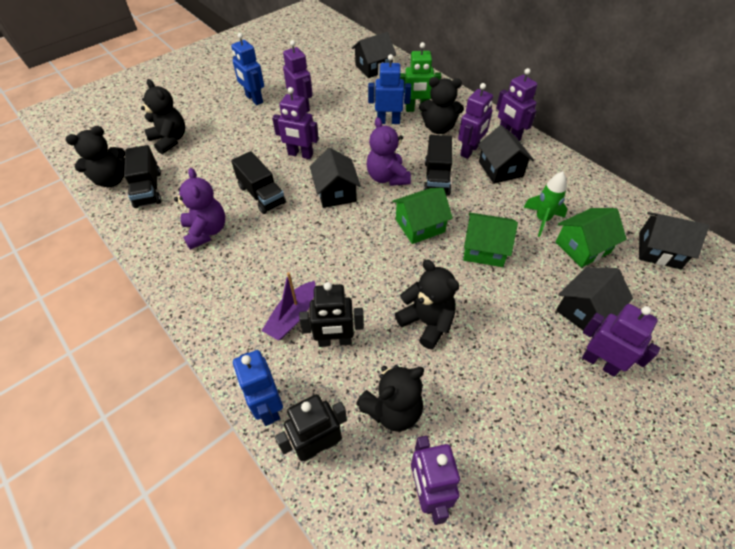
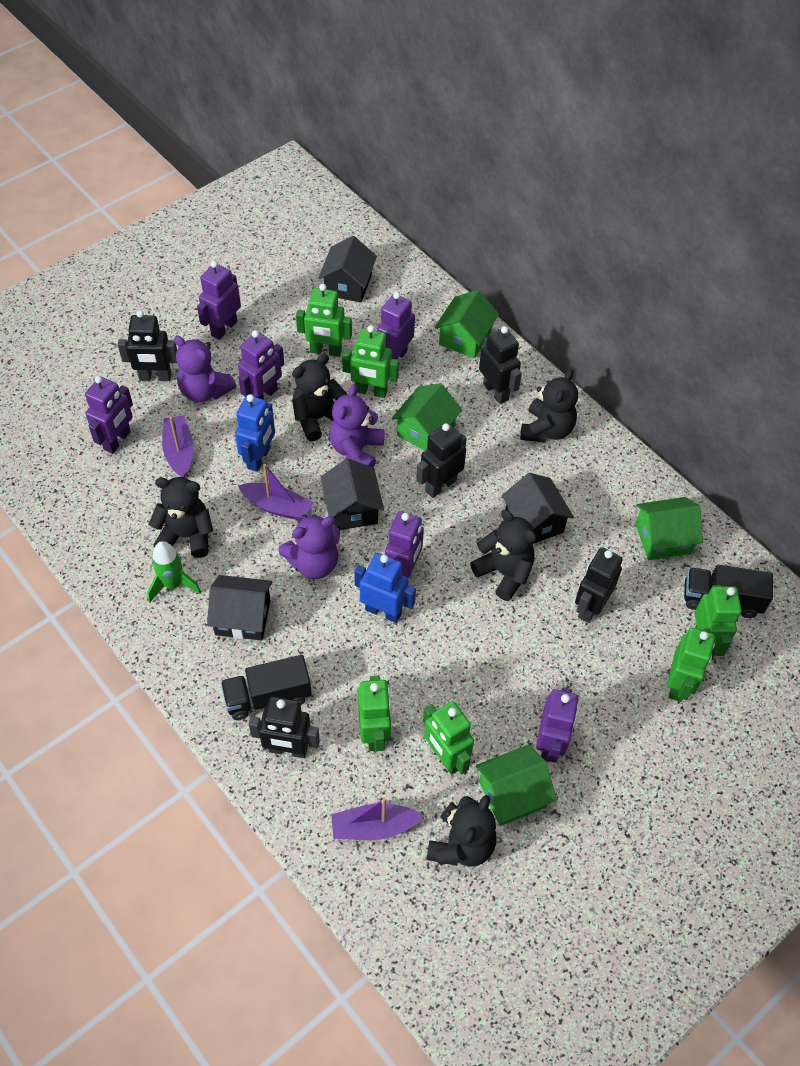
black house: 5 -> 4
black robot: 2 -> 5
black truck: 3 -> 2
blue robot: 3 -> 2
green house: 3 -> 4
green robot: 1 -> 6
purple boat: 1 -> 3
purple teddy bear: 2 -> 3

